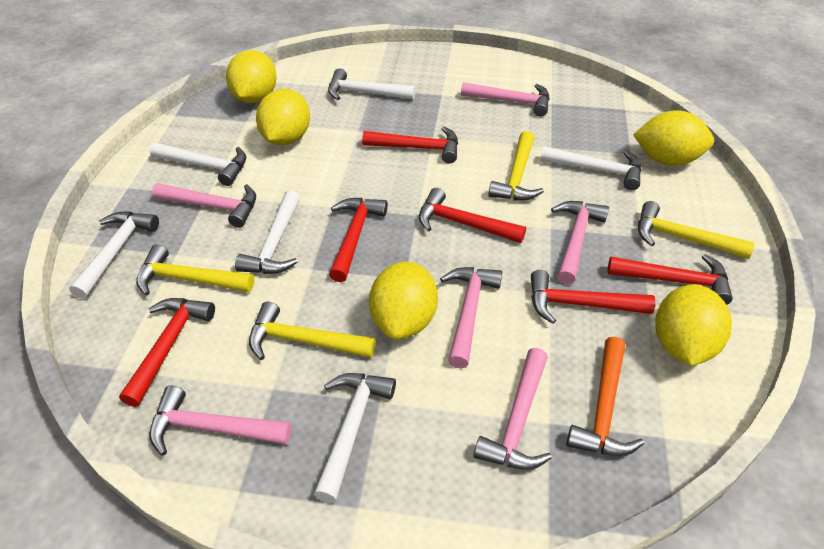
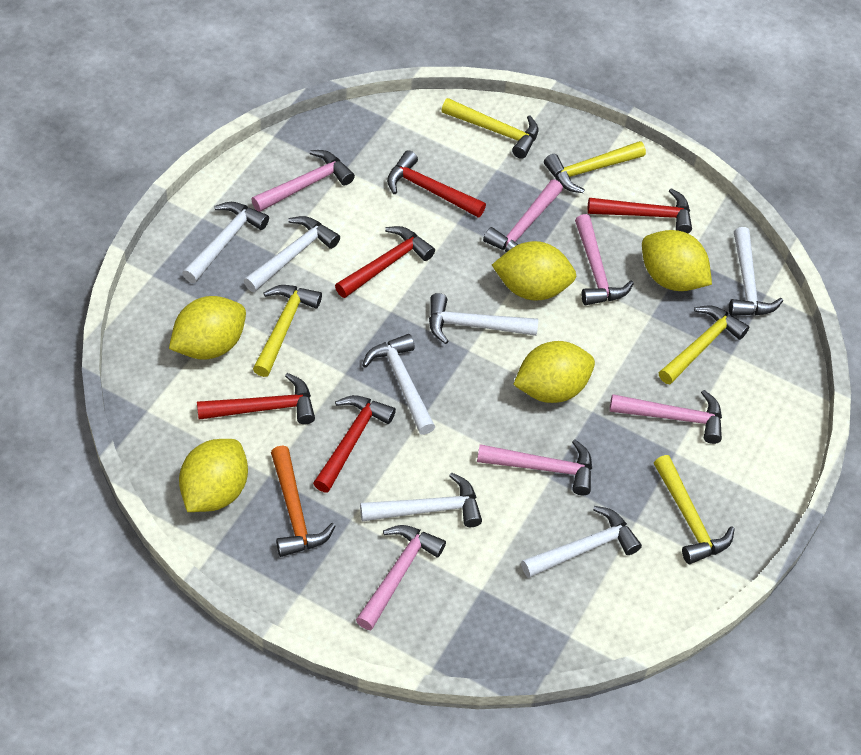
red hammer: 6 -> 5
white hammer: 6 -> 7
yellow hammer: 4 -> 5

